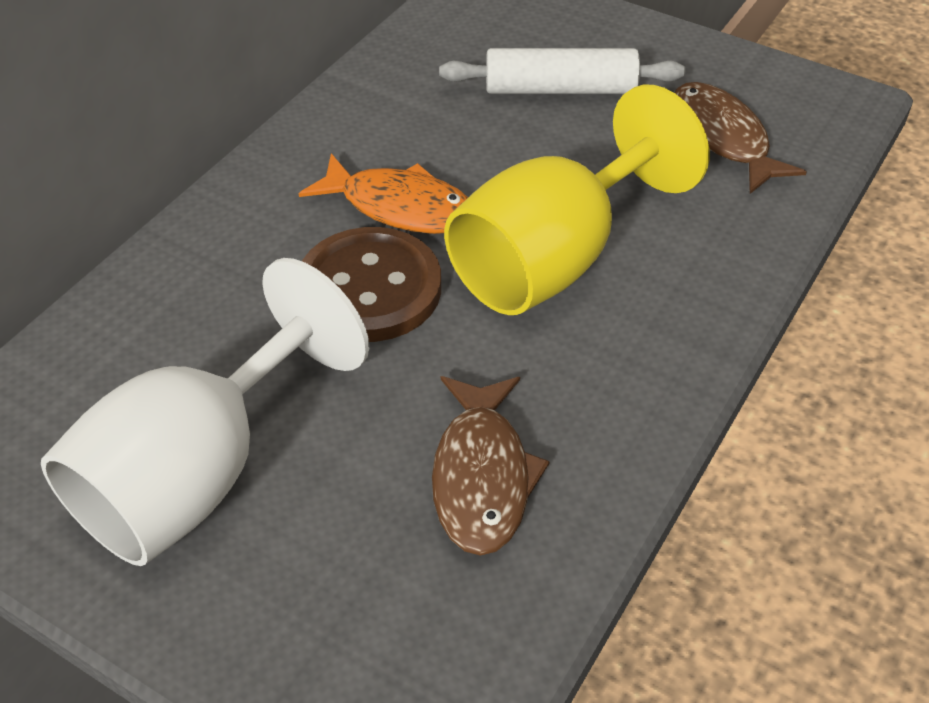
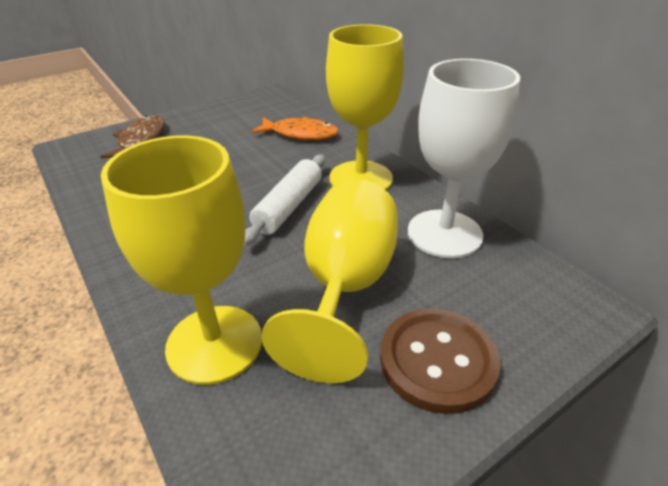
brown fish: 2 -> 1
yellow goblet: 1 -> 3

